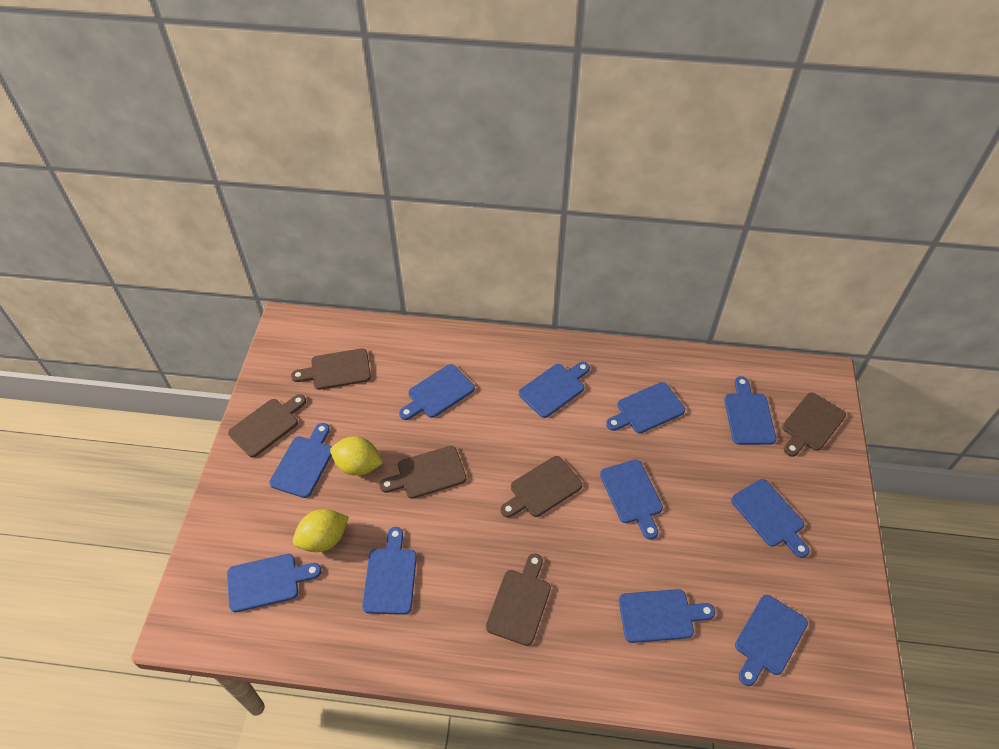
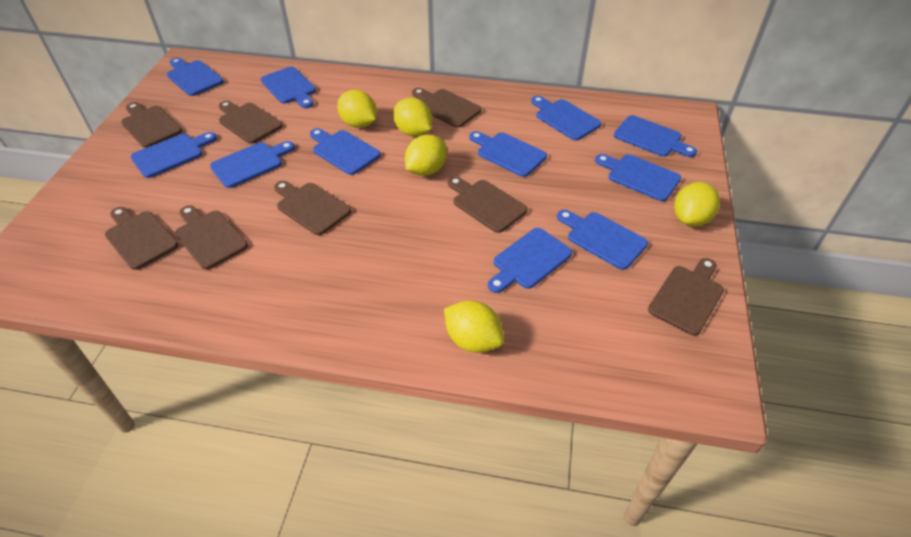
brown cutting board: 6 -> 8
yellow lemon: 2 -> 5

